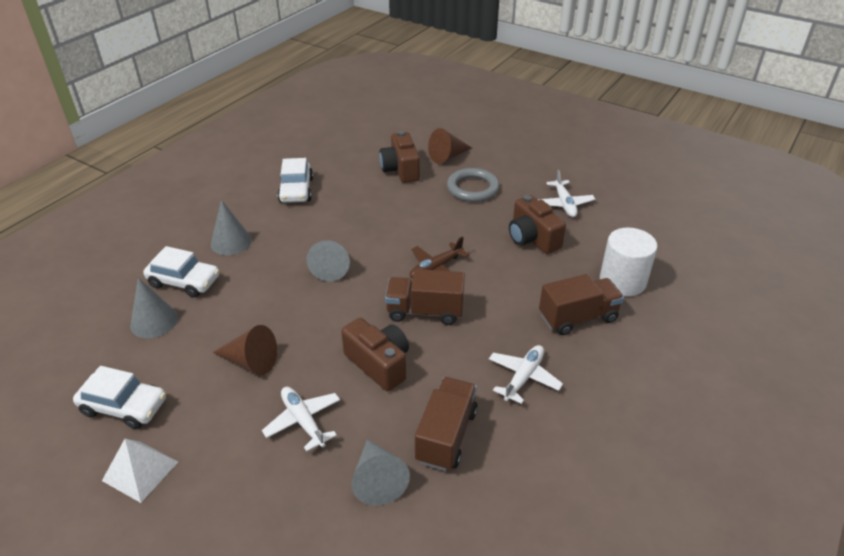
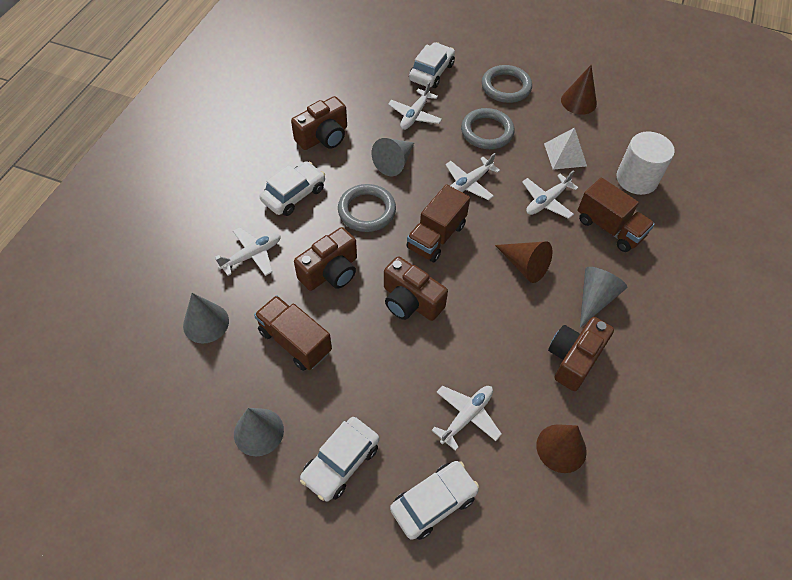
brown camera: 3 -> 4
brown cone: 2 -> 3
brown plane: 1 -> 0
grey ring: 1 -> 3
white car: 3 -> 4
white plane: 3 -> 5

